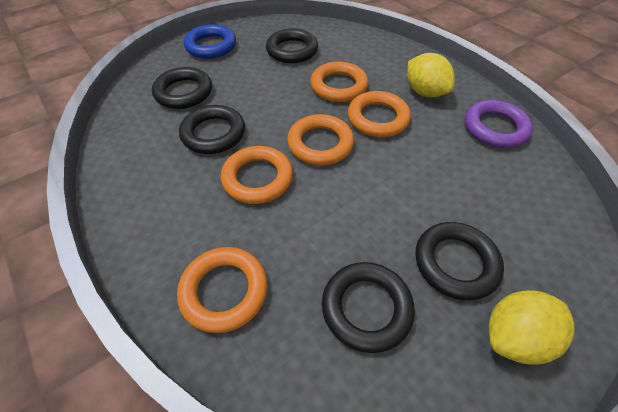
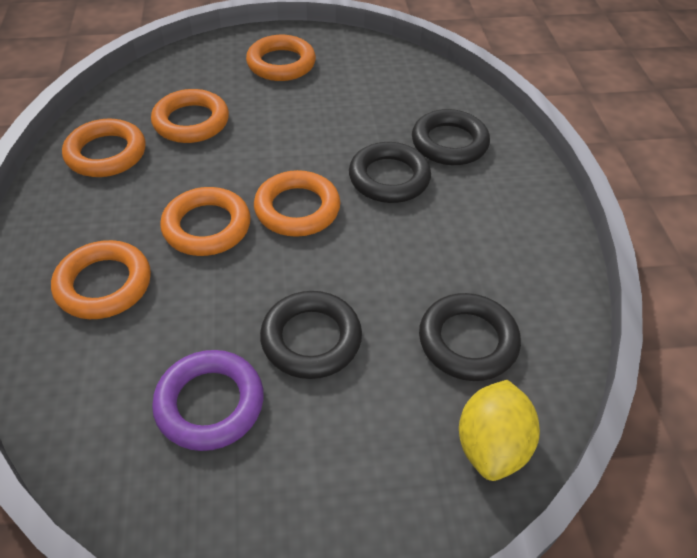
black ring: 5 -> 4
blue ring: 1 -> 0
orange ring: 5 -> 6
yellow lemon: 2 -> 1

